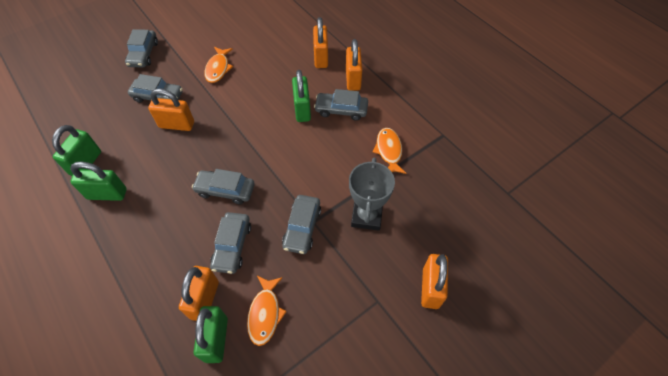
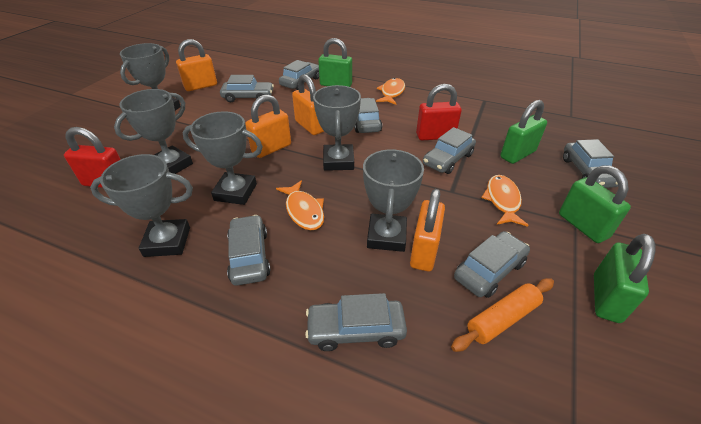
grey car: 6 -> 8
grey trophy: 1 -> 6
orange padlock: 5 -> 4
orange rolling pin: 0 -> 1
red padlock: 0 -> 2

